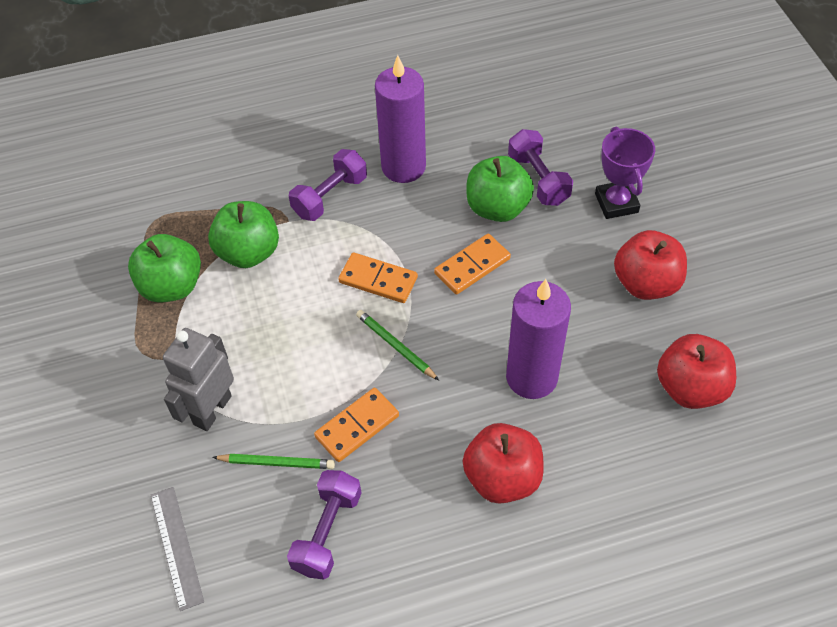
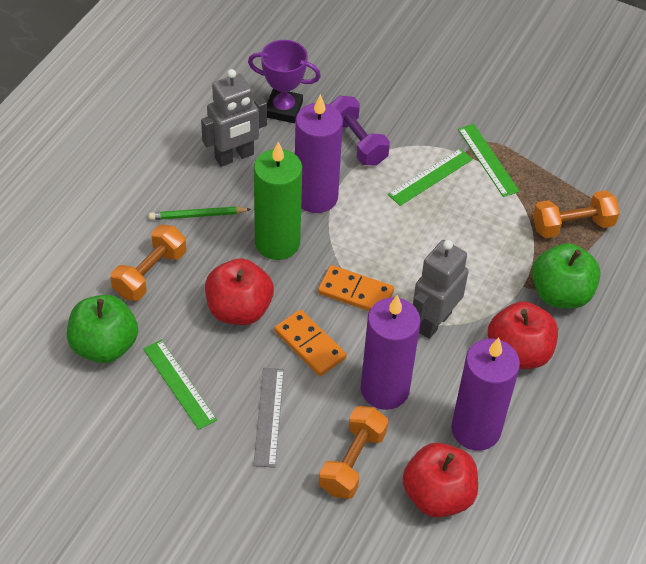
green apple: 3 -> 2
green candle: 0 -> 1
green pencil: 2 -> 1
green ruler: 0 -> 3
grey robot: 1 -> 2
orange domino: 3 -> 2
orange dumbbell: 0 -> 3
purple candle: 2 -> 3
purple dumbbell: 3 -> 1

